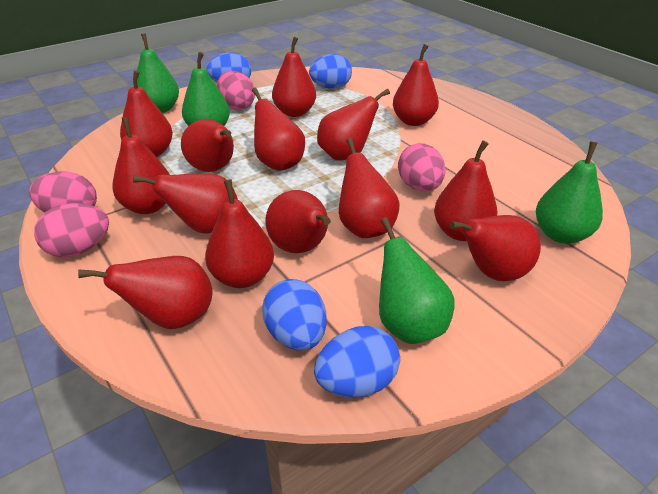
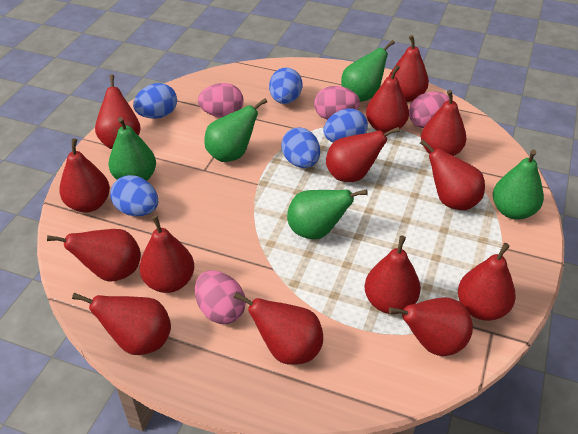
blue egg: 4 -> 5
green pear: 4 -> 5

